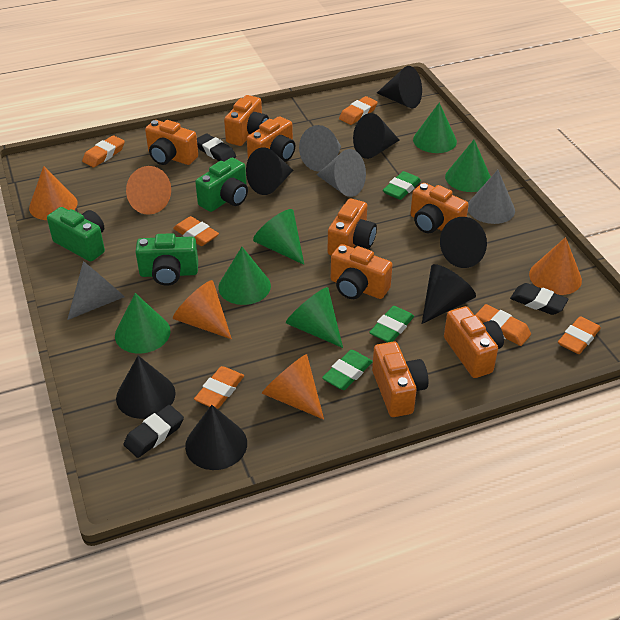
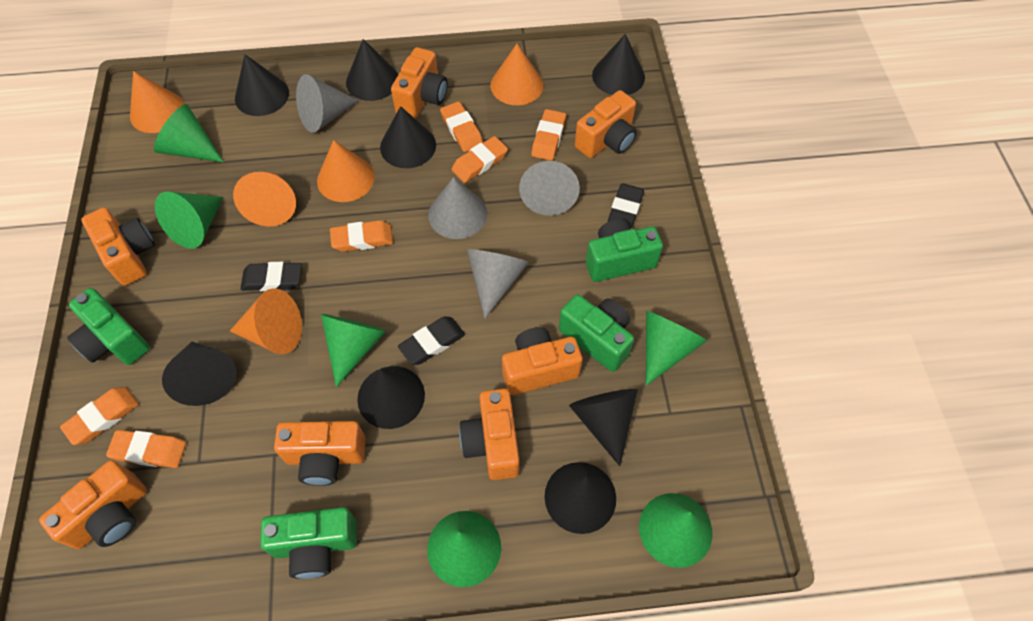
black cone: 7 -> 8
green camera: 3 -> 4
green eraser: 3 -> 0
orange camera: 8 -> 7

